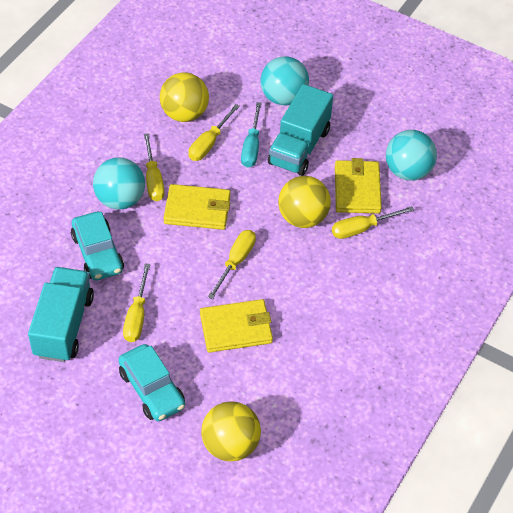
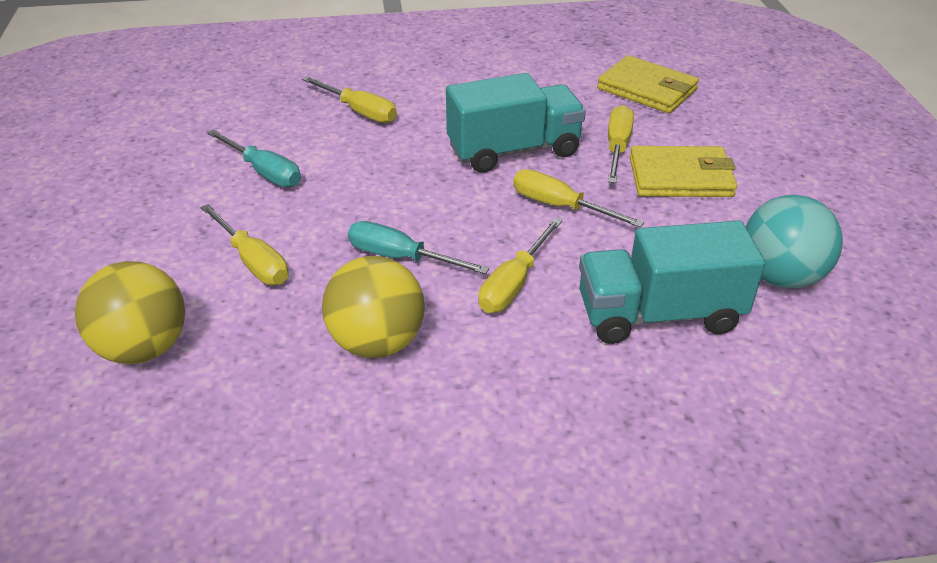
turquoise ball: 3 -> 1
turquoise car: 2 -> 0
turquoise screwdriver: 1 -> 2
yellow ball: 3 -> 2
yellow wallet: 3 -> 2

